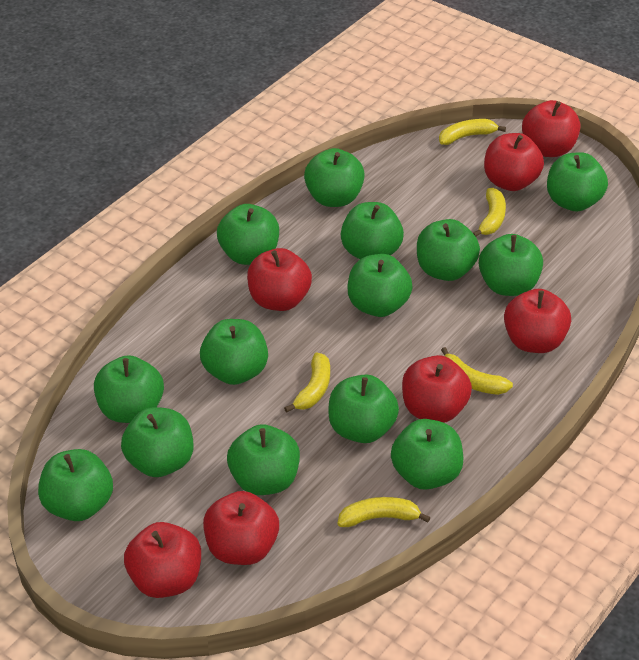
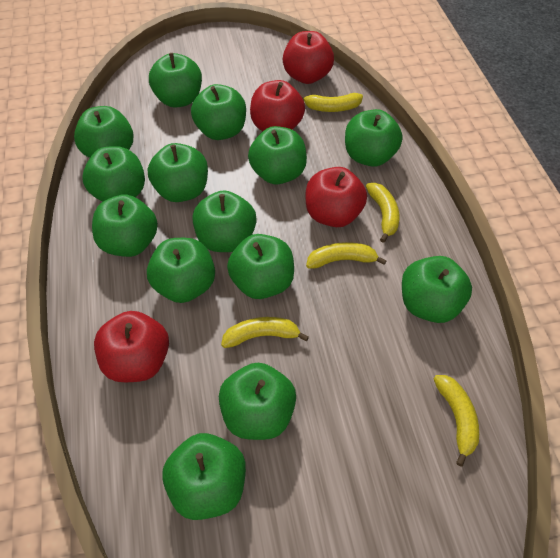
red apple: 7 -> 4

